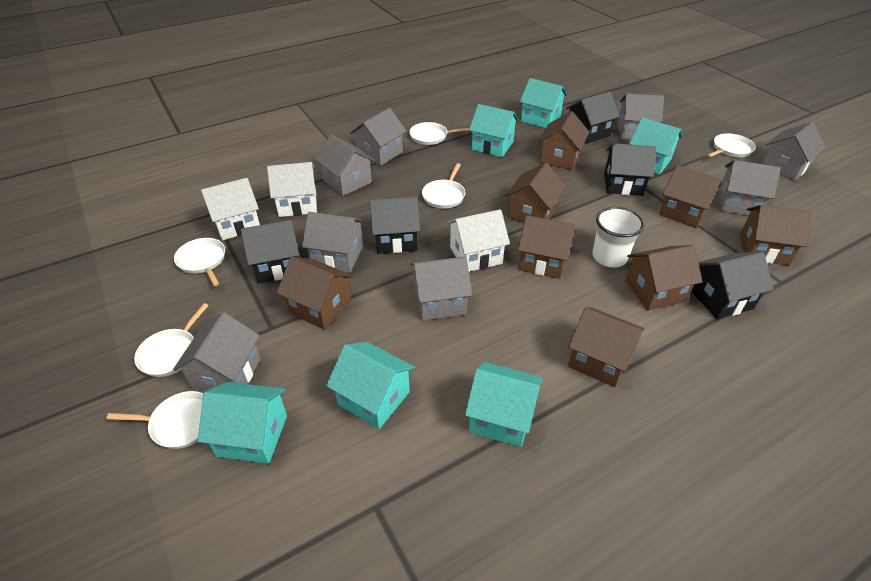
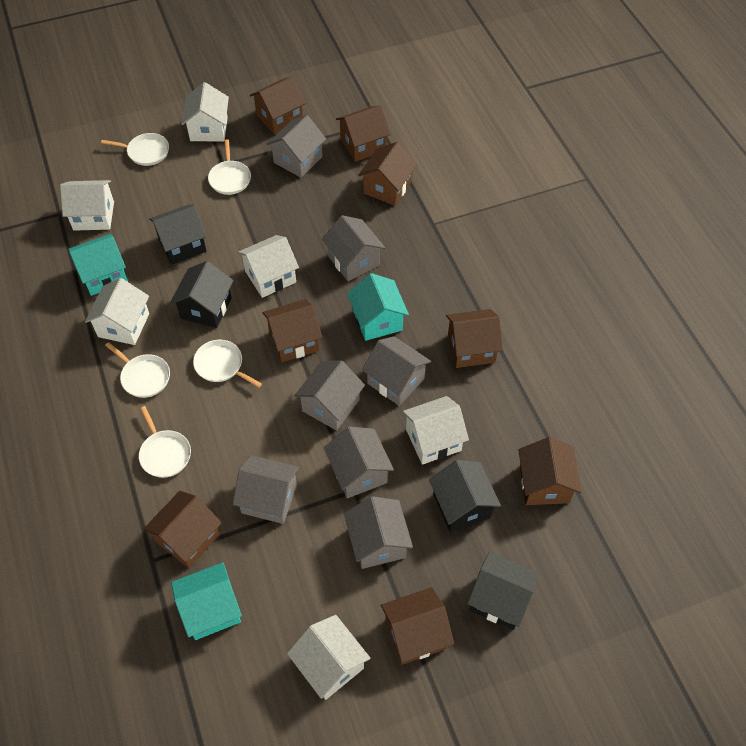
black house: 5 -> 4
grey house: 8 -> 7
turquoise house: 6 -> 3
white cup: 1 -> 0
white house: 3 -> 6
white pan: 6 -> 5

